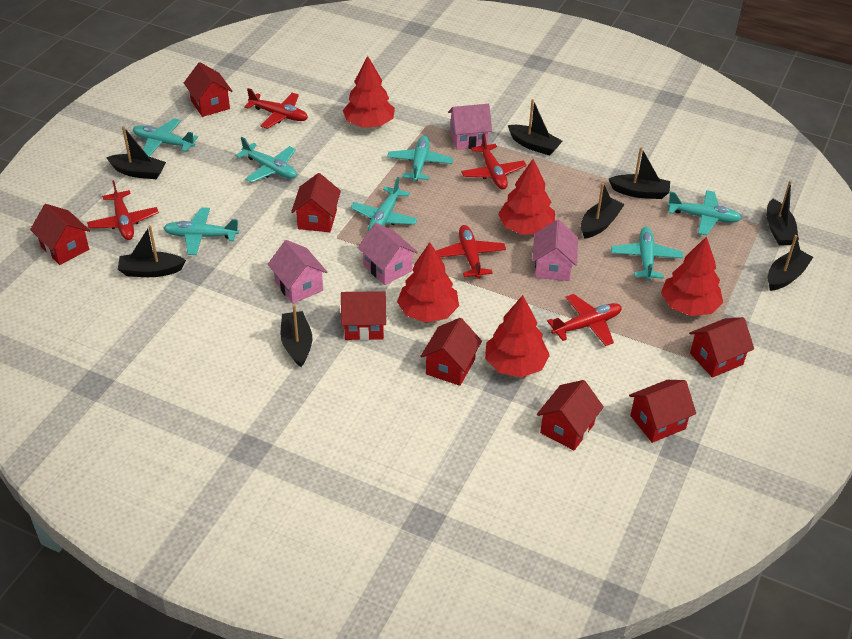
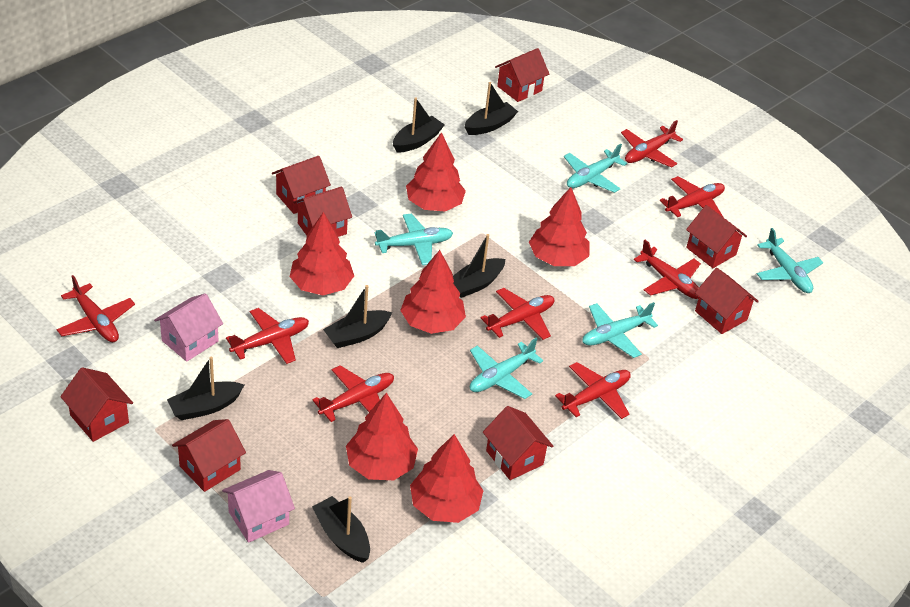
black boat: 8 -> 6
pink house: 4 -> 2
red plane: 5 -> 8
red tree: 5 -> 6
turquoise plane: 7 -> 5

